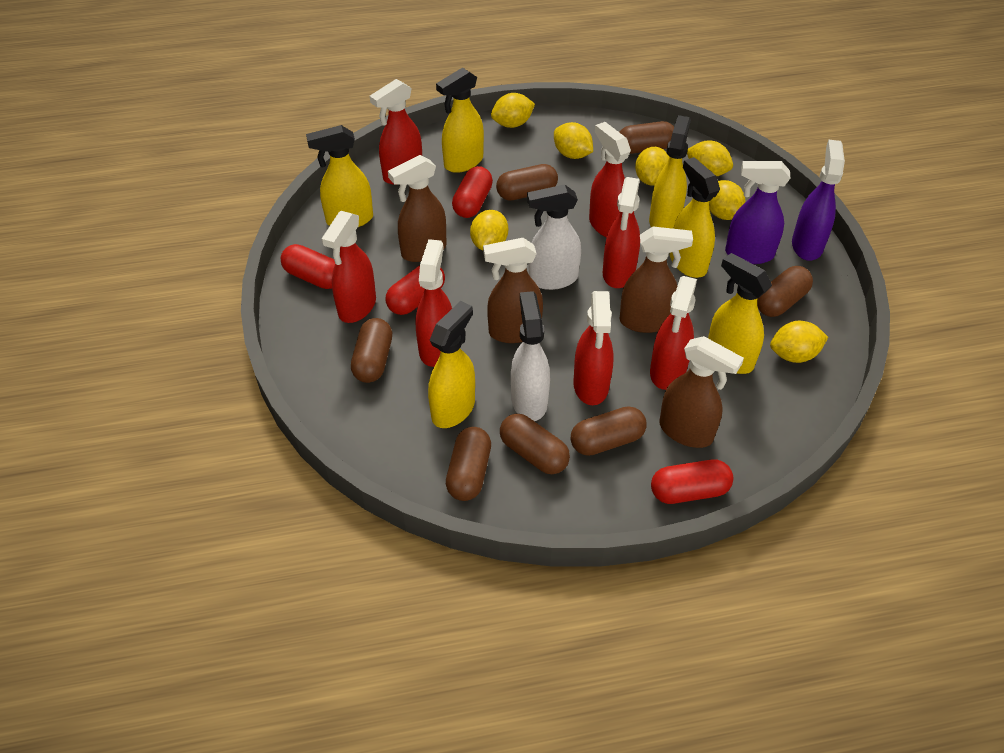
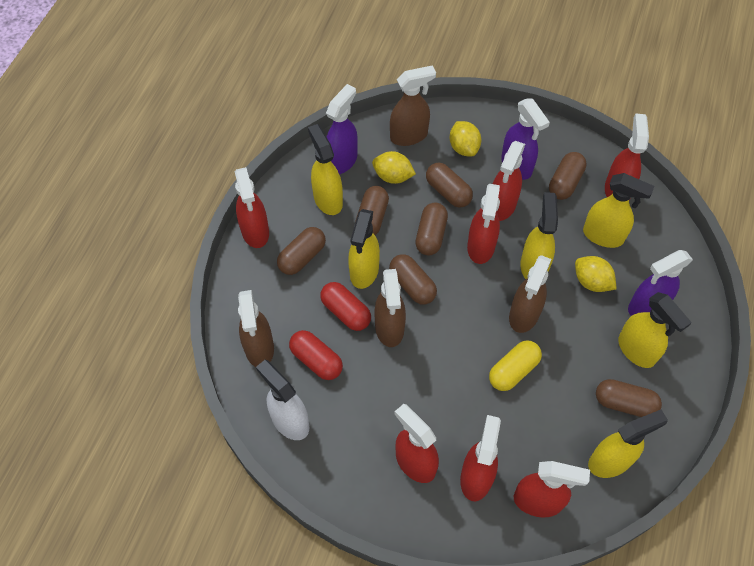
purple spray bottle: 2 -> 3
red capsule: 4 -> 2
white spray bottle: 2 -> 1
yellow capsule: 0 -> 1
yellow lemon: 7 -> 3

